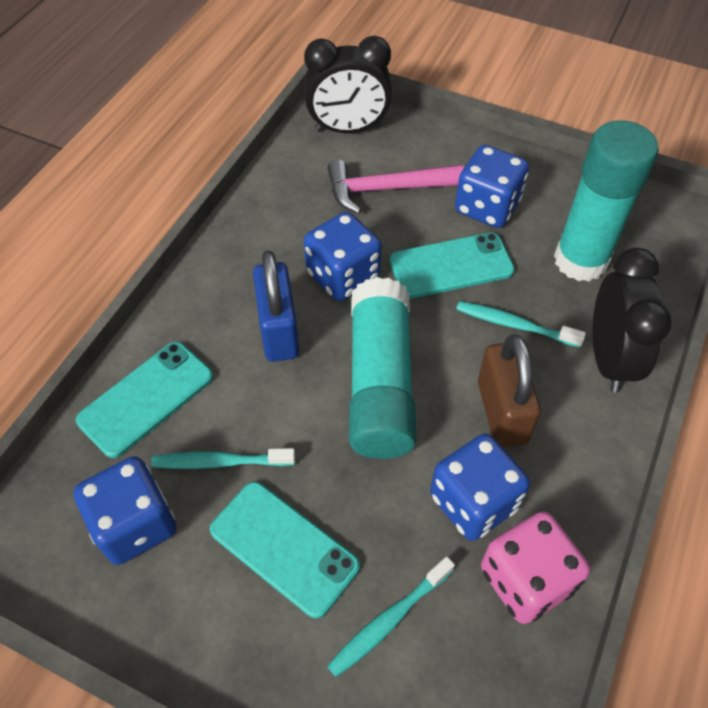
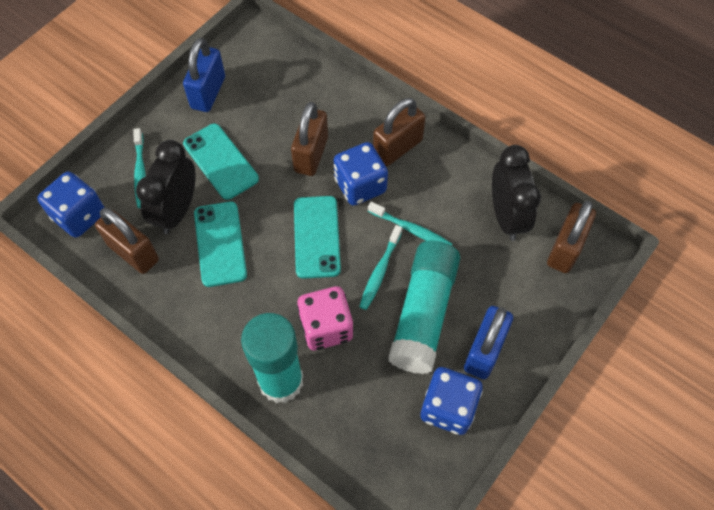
blue dice: 4 -> 3
blue padlock: 1 -> 2
brown padlock: 1 -> 4
pink hammer: 1 -> 0

